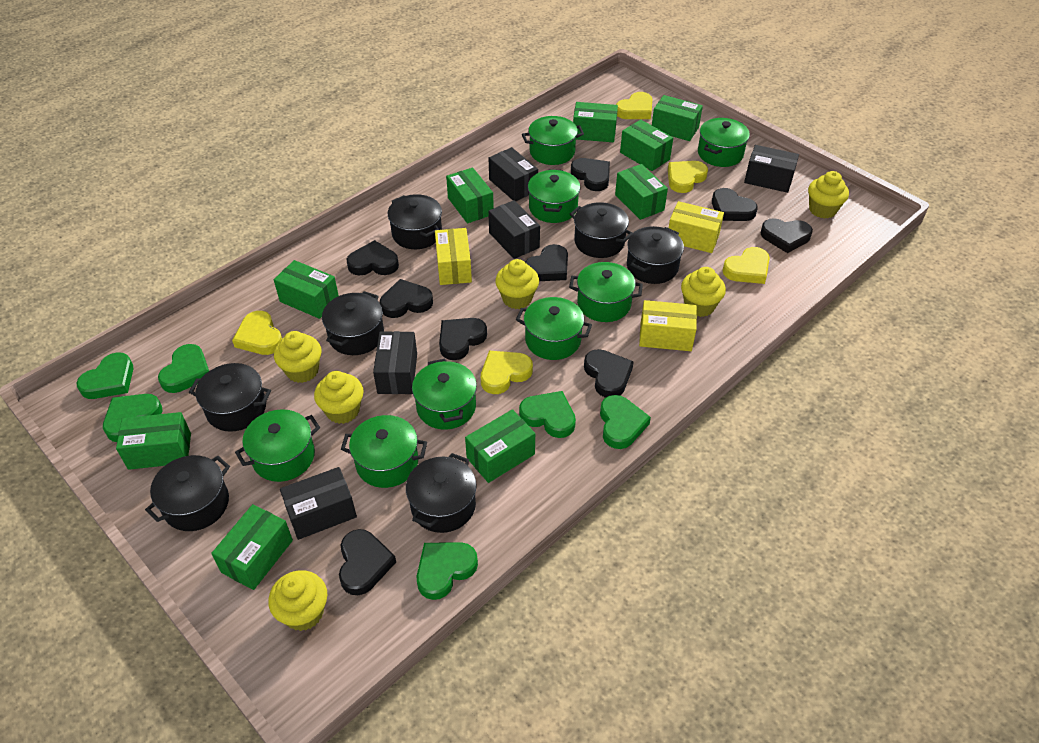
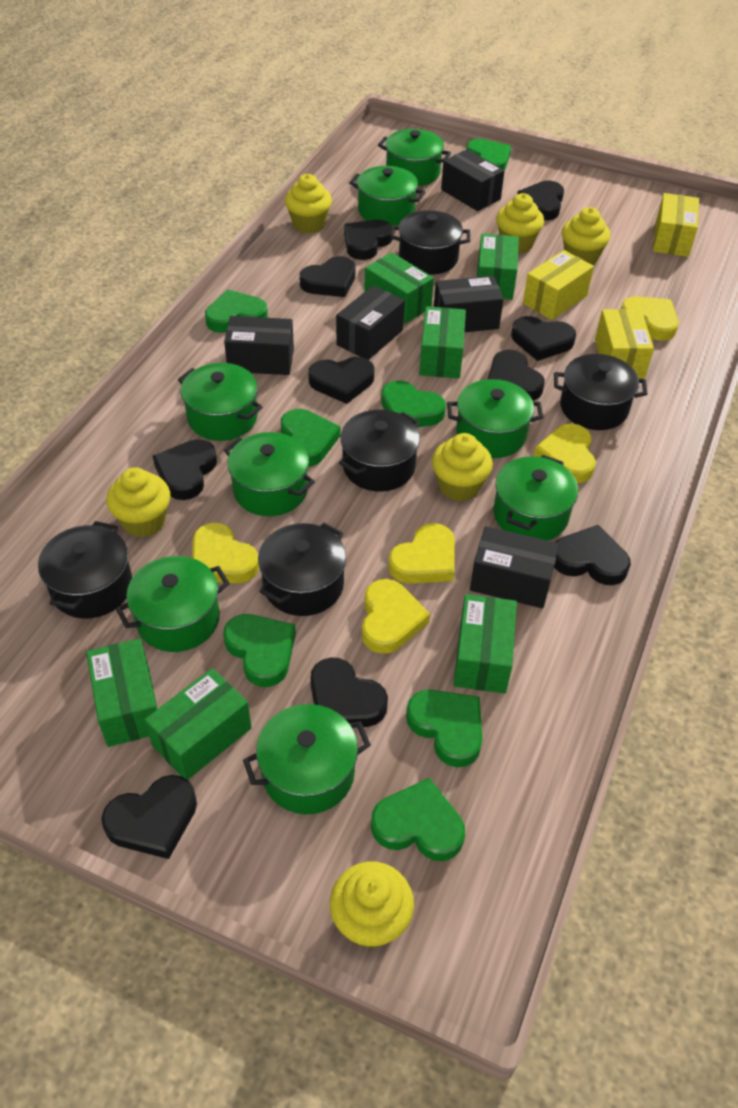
black heart: 9 -> 10
black pot: 7 -> 5
green box: 9 -> 6
green heart: 6 -> 7

